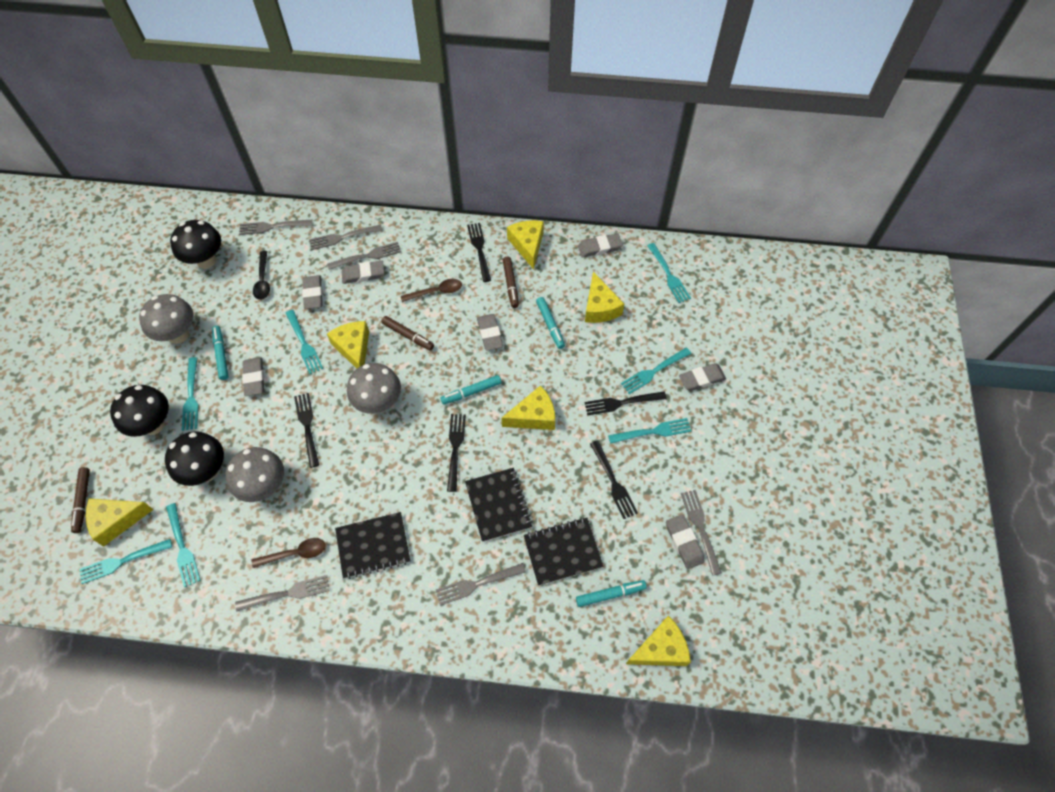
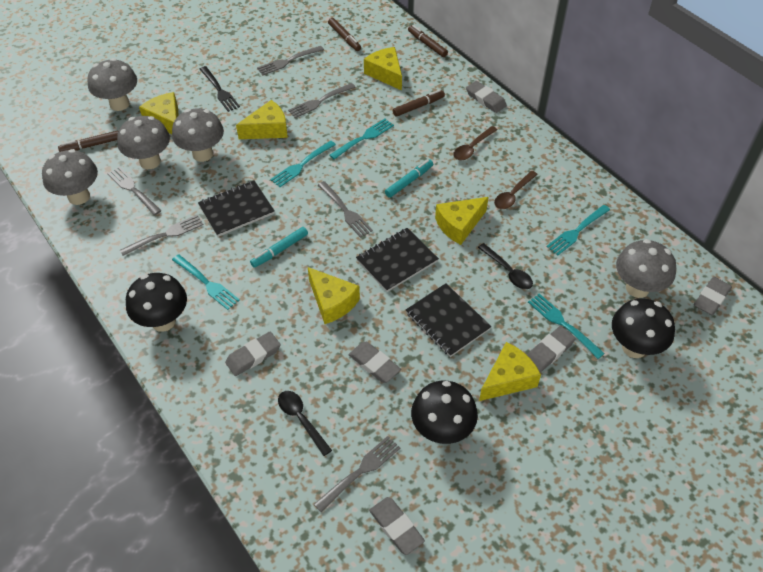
black fork: 5 -> 1
black spoon: 1 -> 2
brown marker: 3 -> 4
grey eraser: 7 -> 6
grey mushroom: 3 -> 5
turquoise fork: 7 -> 5
turquoise marker: 4 -> 2

